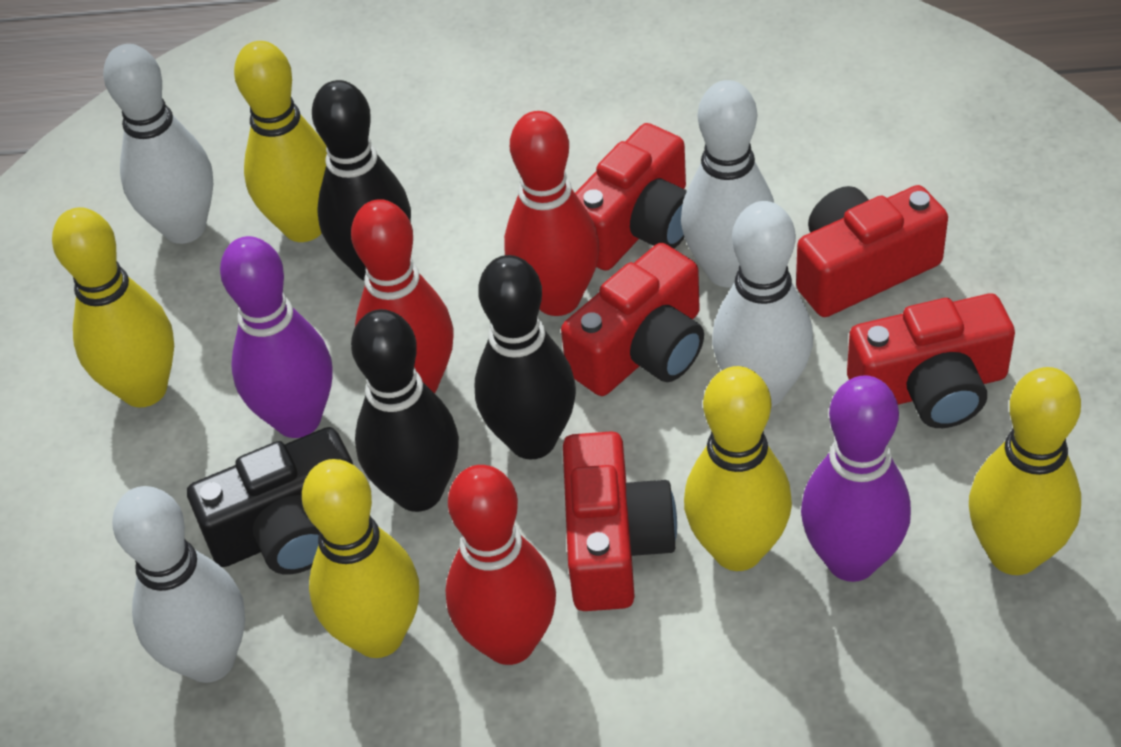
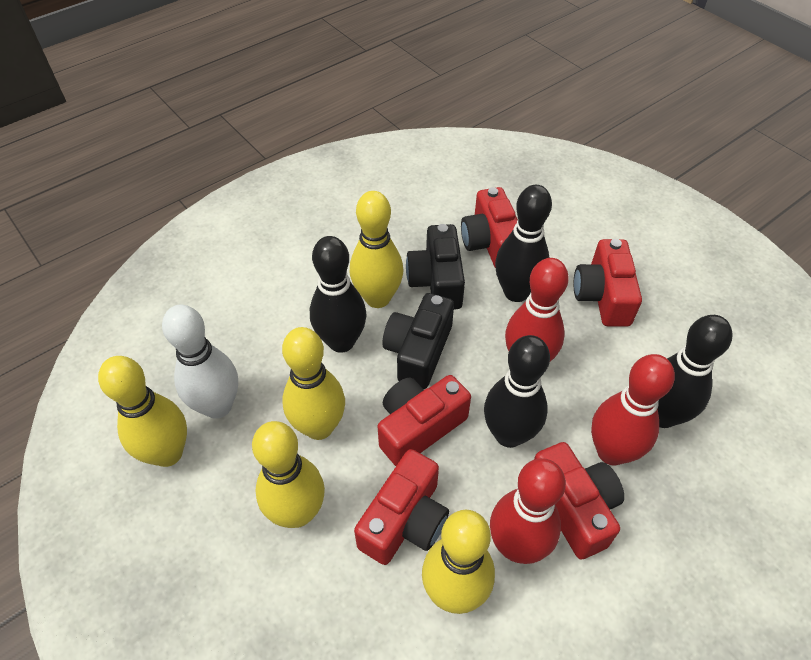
black bowling pin: 3 -> 4
black camera: 1 -> 2
purple bowling pin: 2 -> 0
white bowling pin: 4 -> 1

